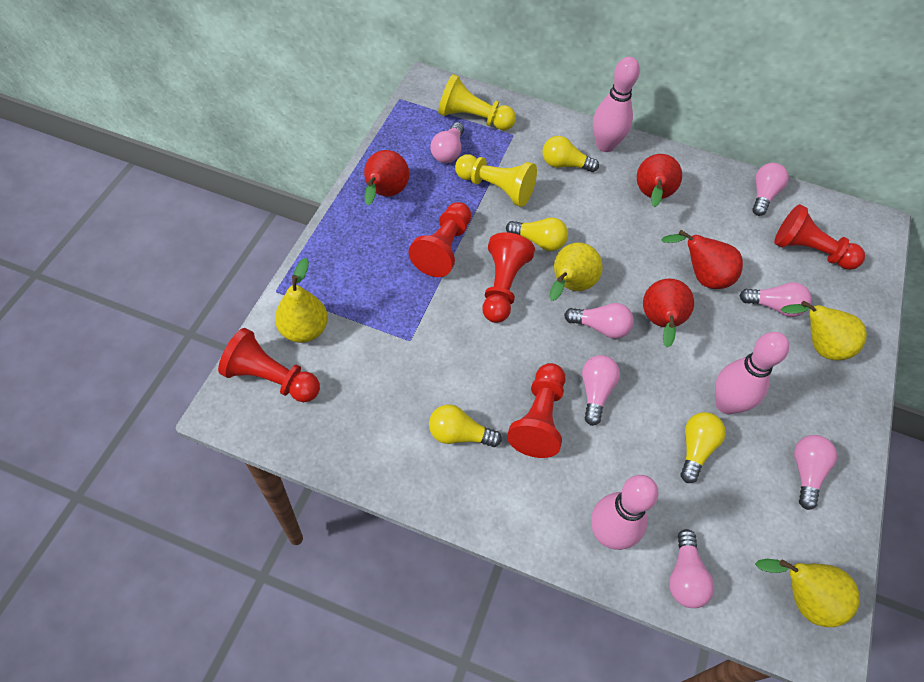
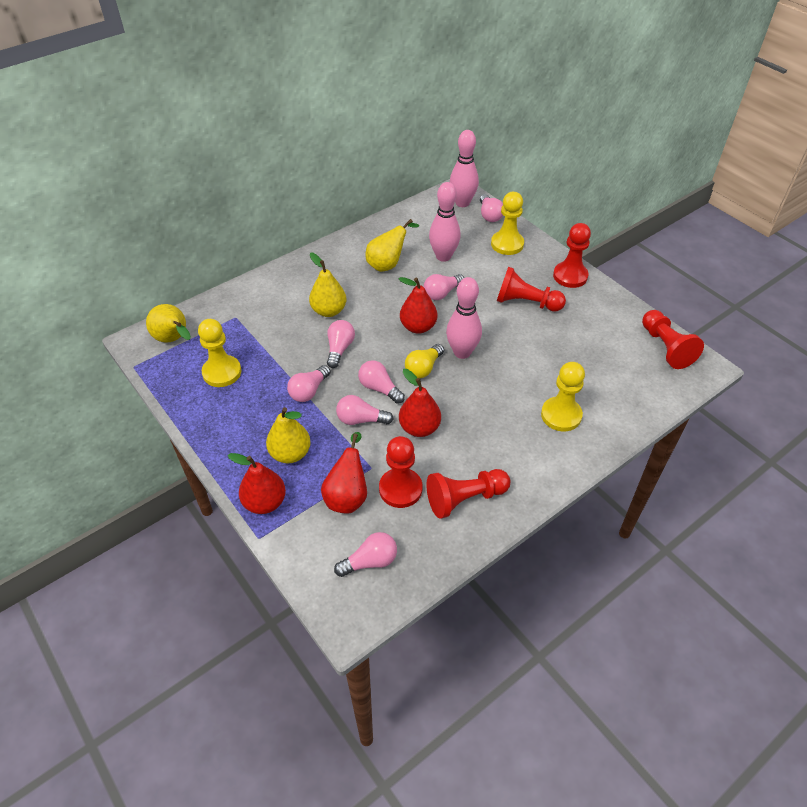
yellow light bulb: 4 -> 1
yellow pawn: 2 -> 3

